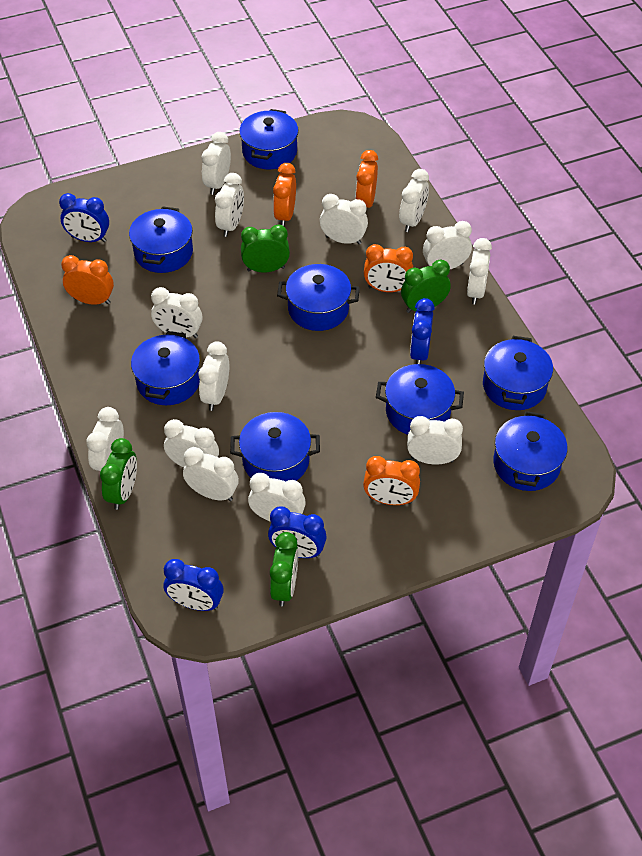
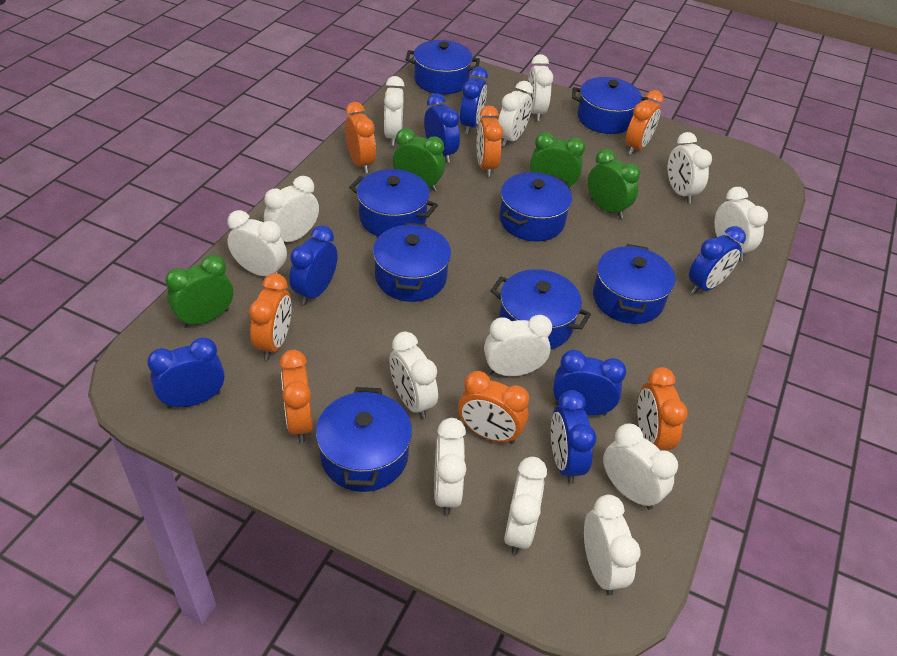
blue clock: 4 -> 7
orange clock: 5 -> 7

